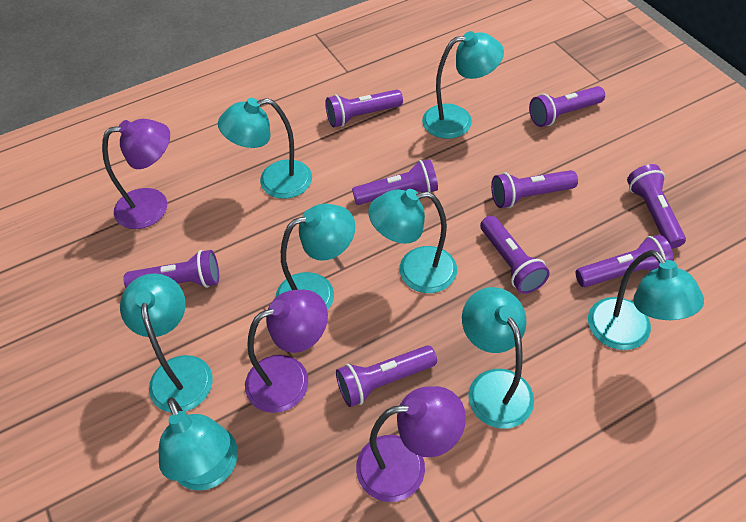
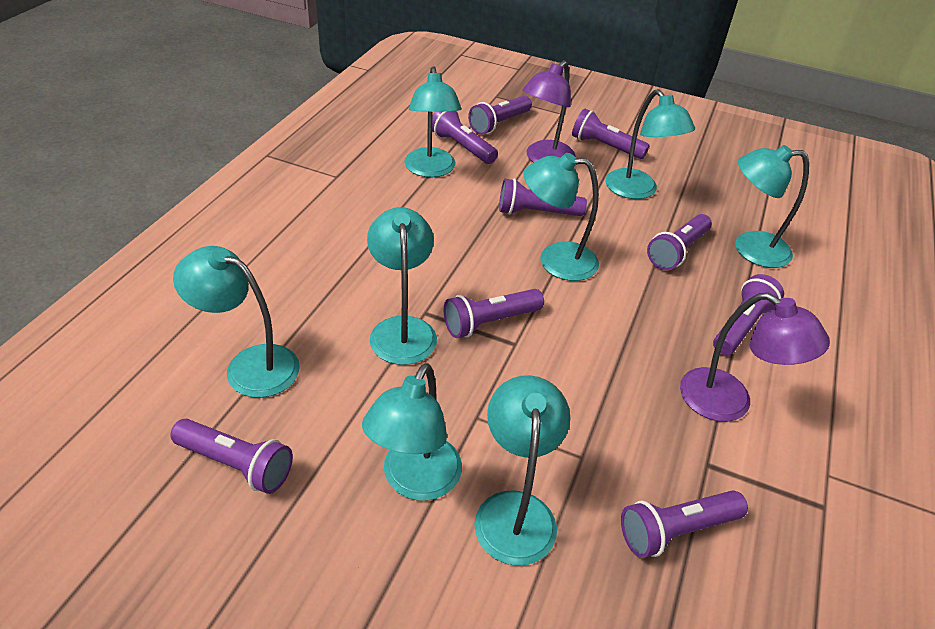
purple lamp: 3 -> 2

